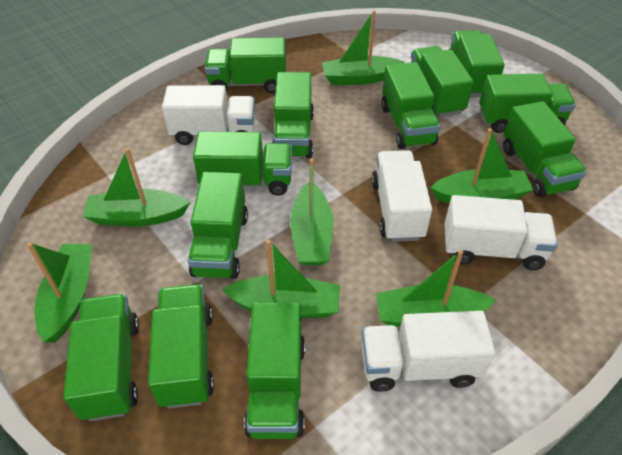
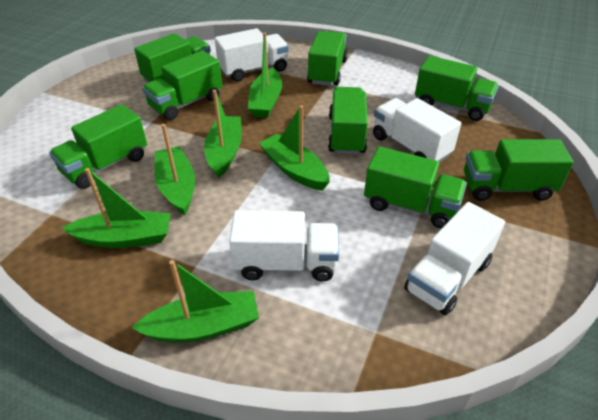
green boat: 7 -> 6
green truck: 12 -> 8

